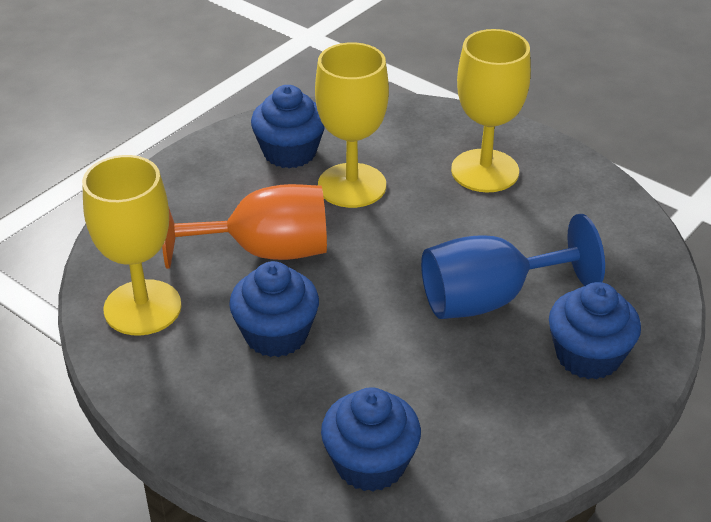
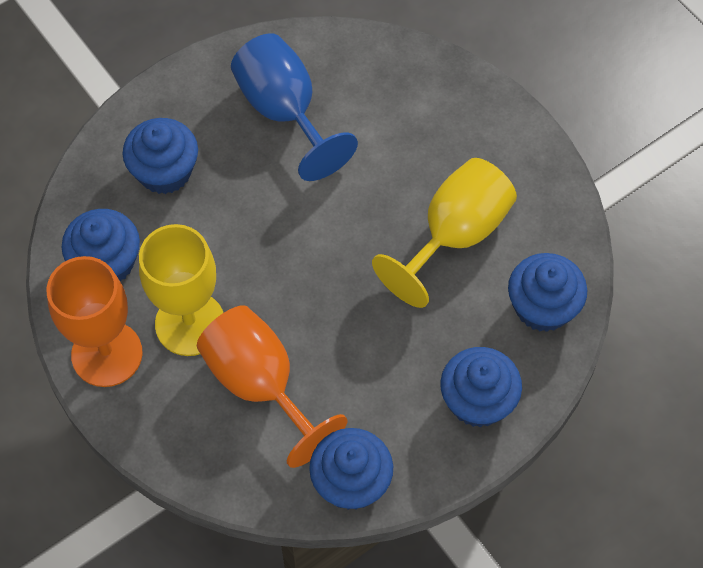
blue cupcake: 4 -> 5
orange goblet: 1 -> 2
yellow goblet: 3 -> 2

